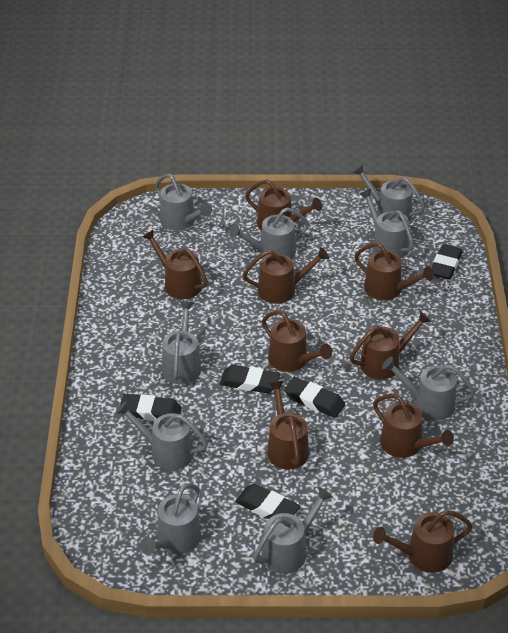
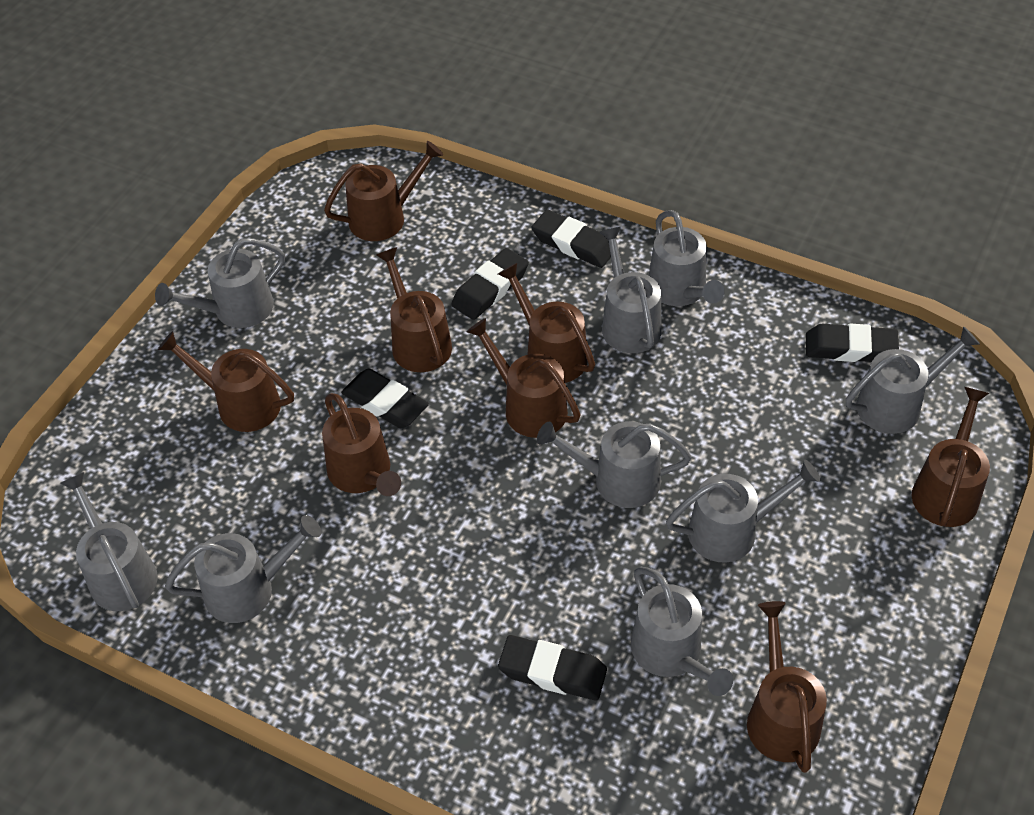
brown watering can: 9 -> 8

